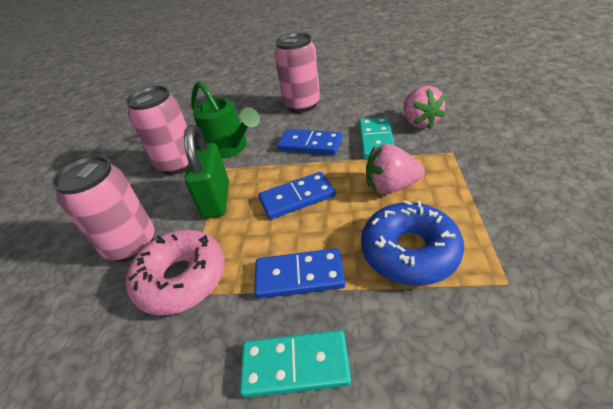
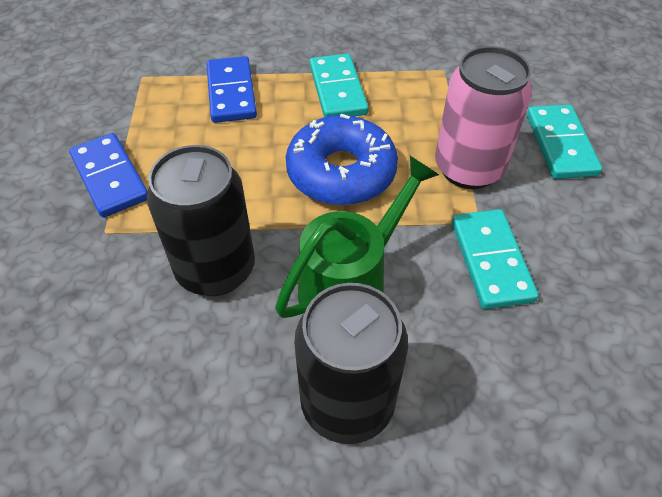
black can: 0 -> 2
blue domino: 3 -> 2
green padlock: 1 -> 0
pink can: 3 -> 1
pink donut: 1 -> 0
pink strawberry: 2 -> 0
turquoise domino: 2 -> 3

